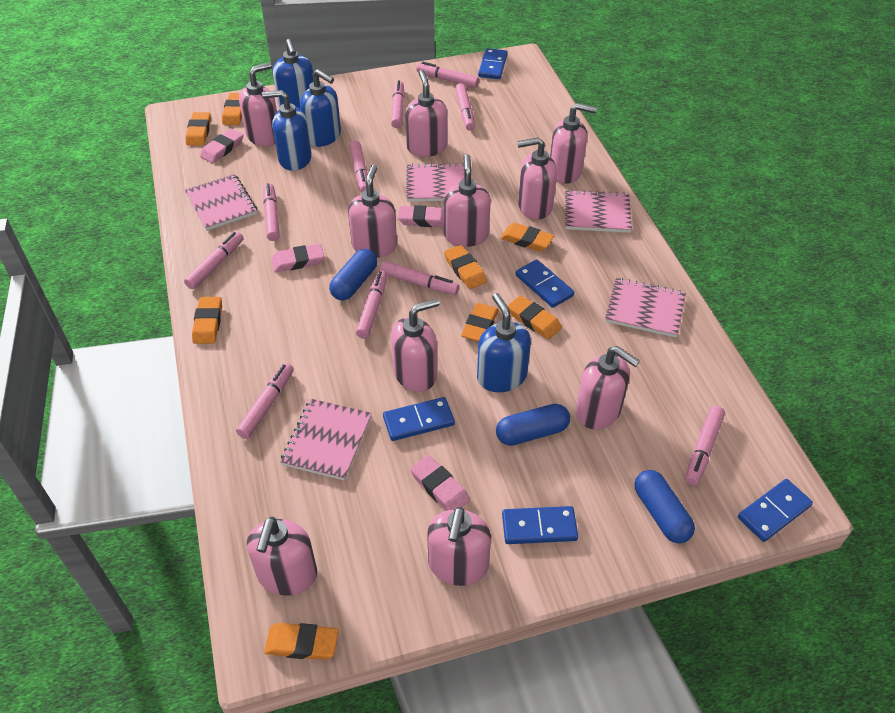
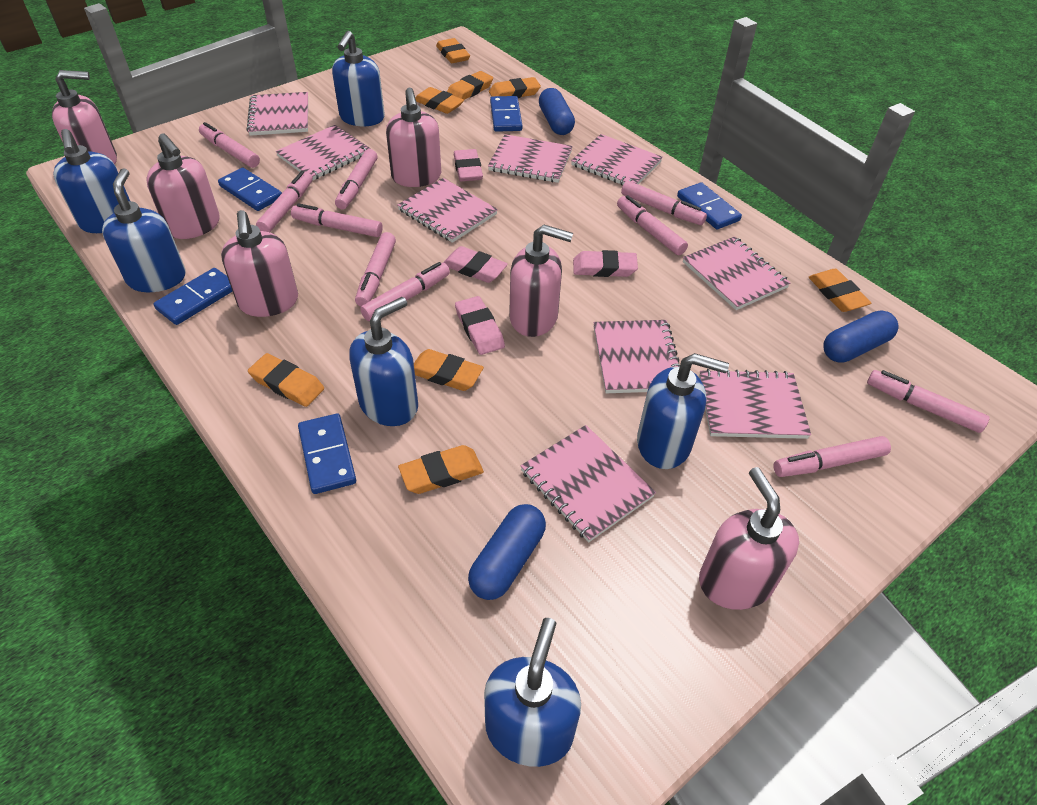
blue soap dispenser: 4 -> 6
pink notebook: 5 -> 9
pink soap dispenser: 10 -> 6

